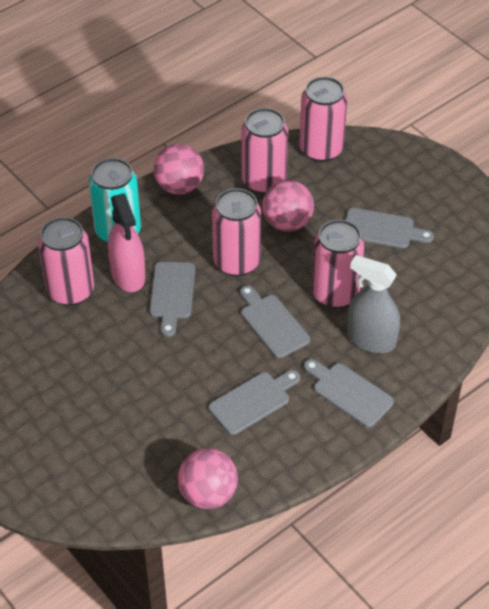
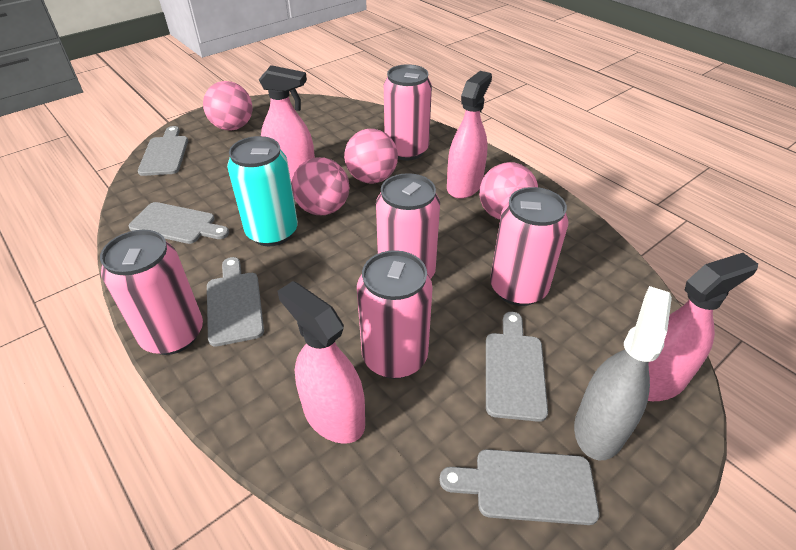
pink ball: 3 -> 4
pink spray bottle: 1 -> 4

